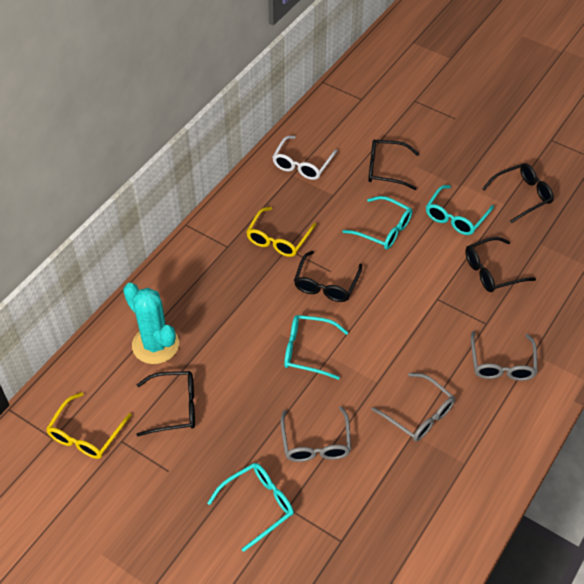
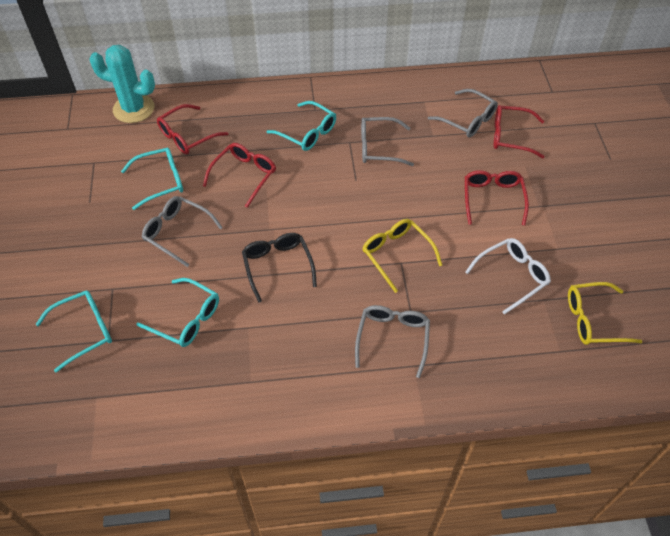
black glasses: 5 -> 1
grey glasses: 3 -> 4
red glasses: 0 -> 4

